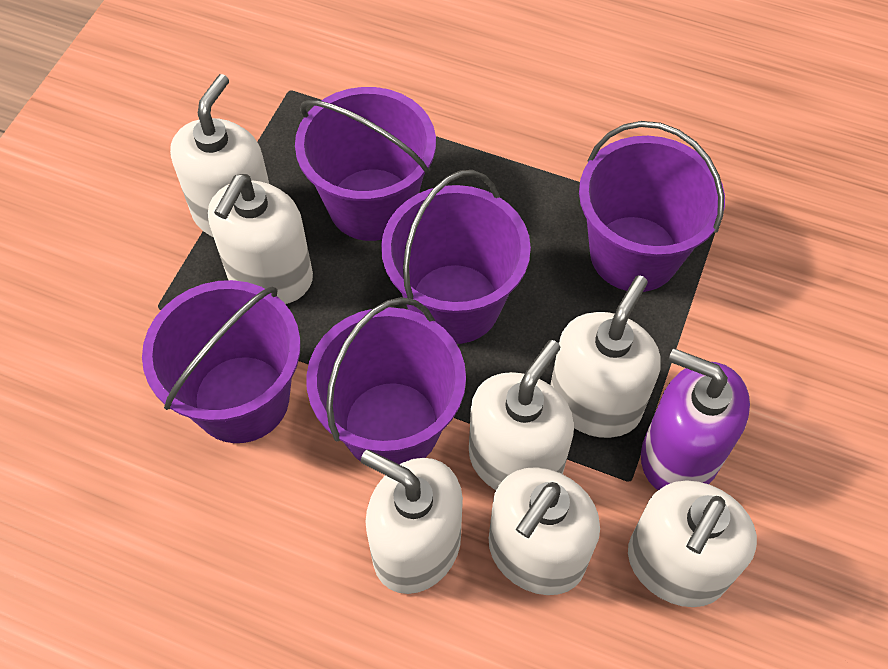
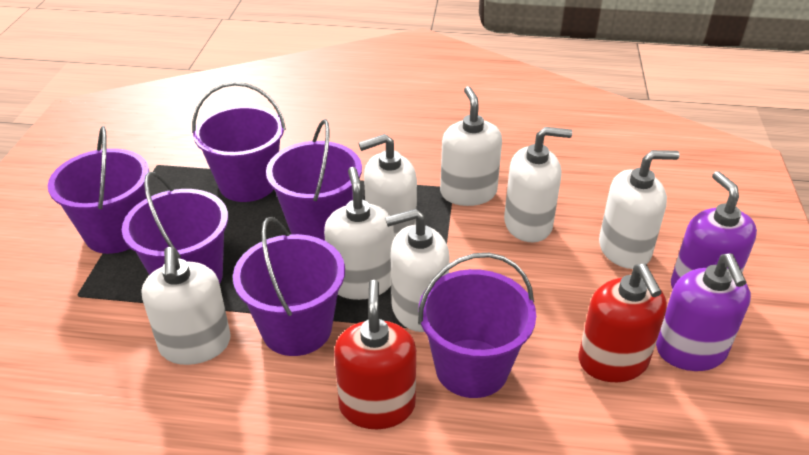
purple bucket: 5 -> 6
purple soap dispenser: 1 -> 2
red soap dispenser: 0 -> 2

